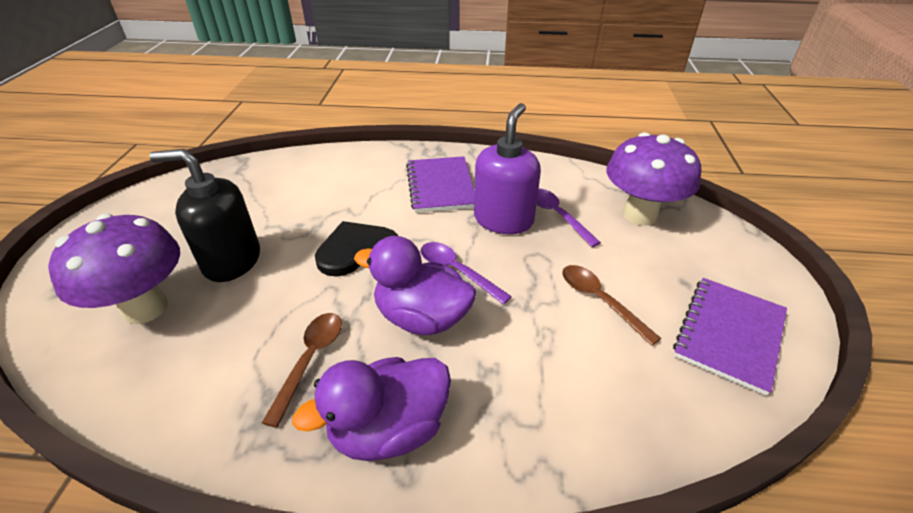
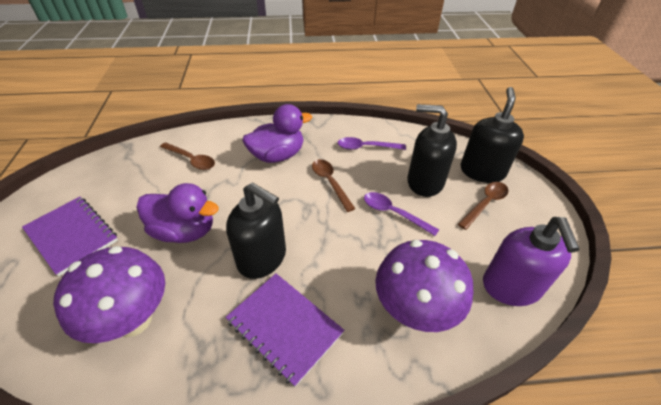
black heart: 1 -> 0
black soap dispenser: 1 -> 3
brown spoon: 2 -> 3

